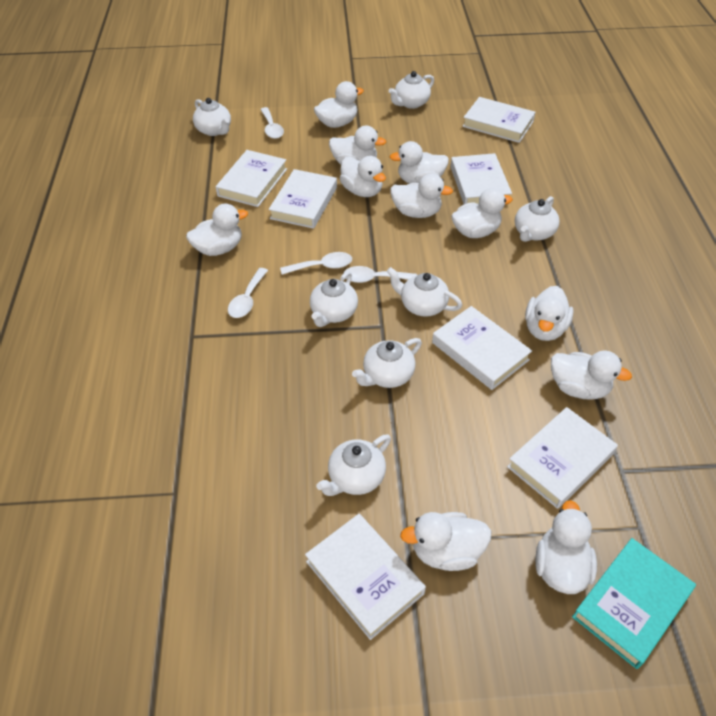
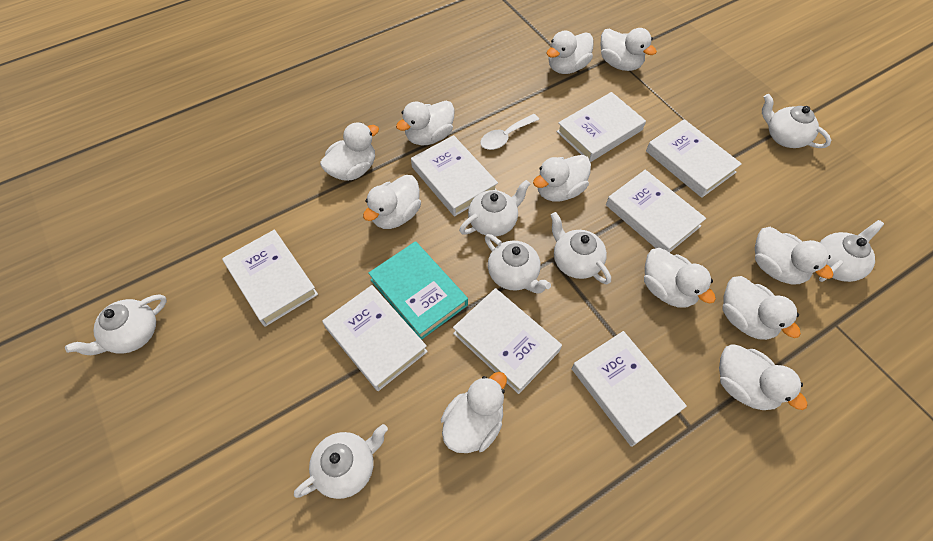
white book: 7 -> 8
white spoon: 4 -> 1

